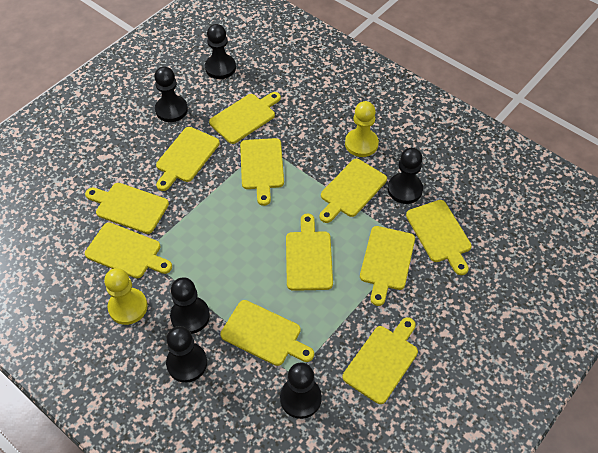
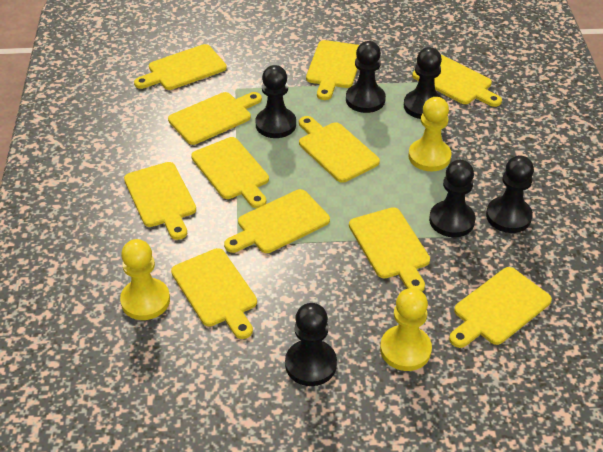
yellow pawn: 2 -> 3

